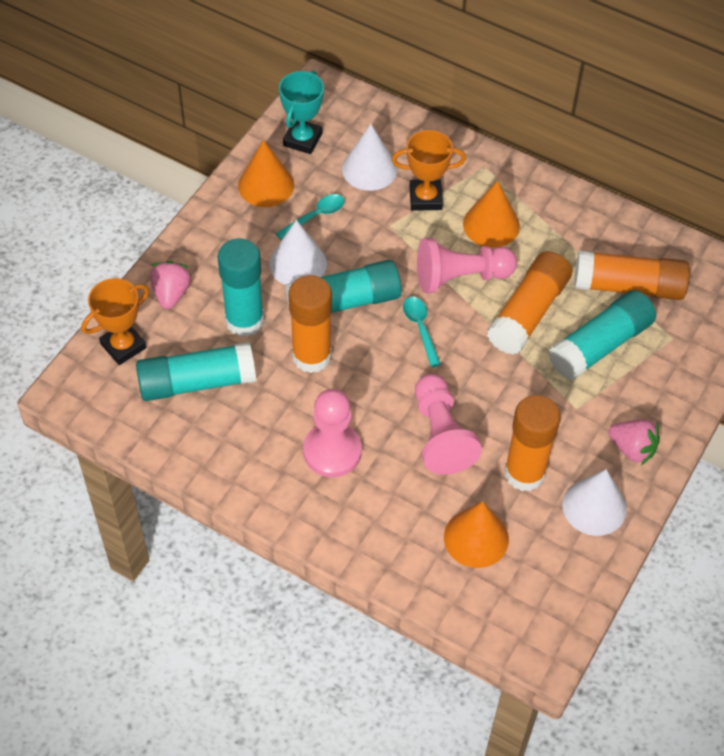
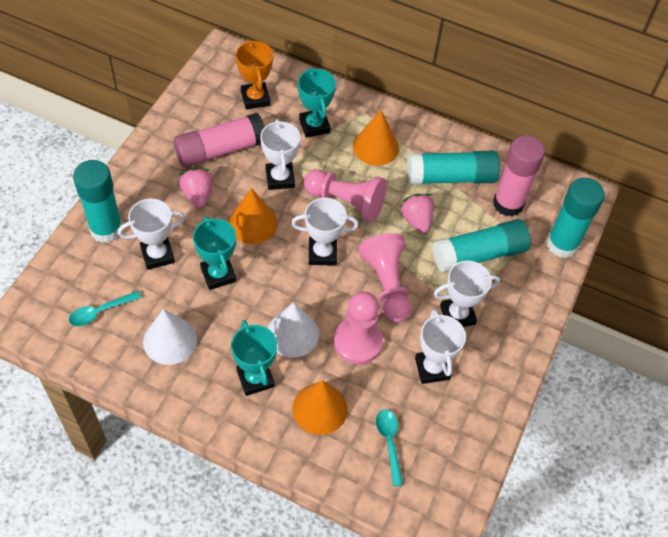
orange glue stick: 4 -> 0
orange trophy: 2 -> 1
pink glue stick: 0 -> 2
turquoise trophy: 1 -> 3
white cone: 3 -> 2
white trophy: 0 -> 5

